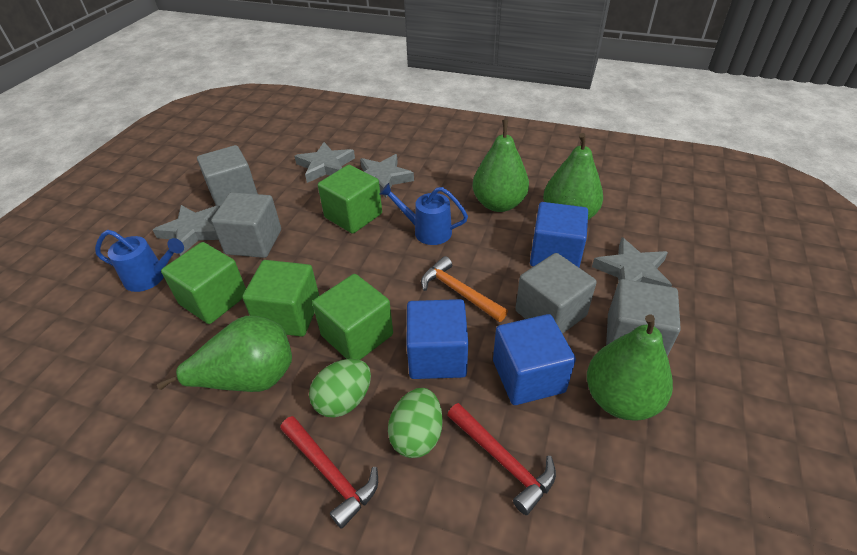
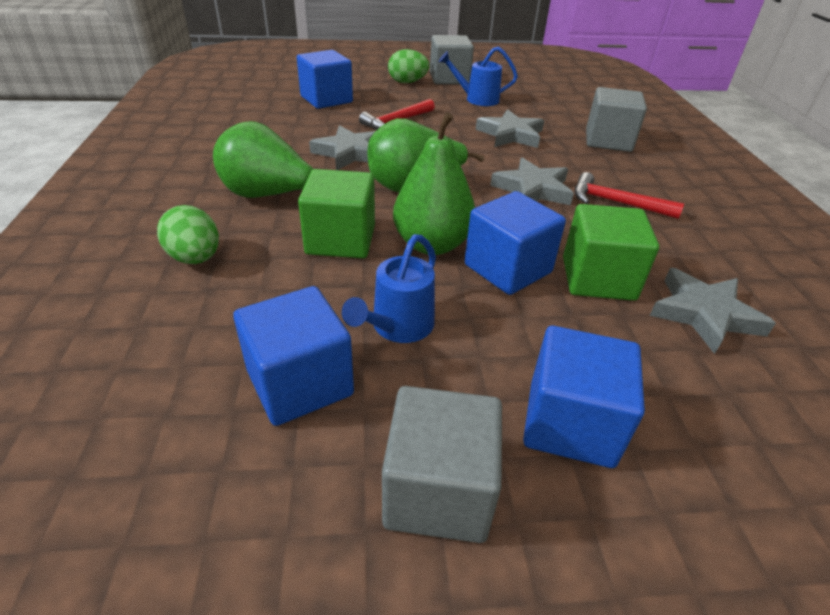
blue cube: 3 -> 4
green cube: 4 -> 2
green pear: 4 -> 3
grey cube: 4 -> 3
orange hammer: 1 -> 0

